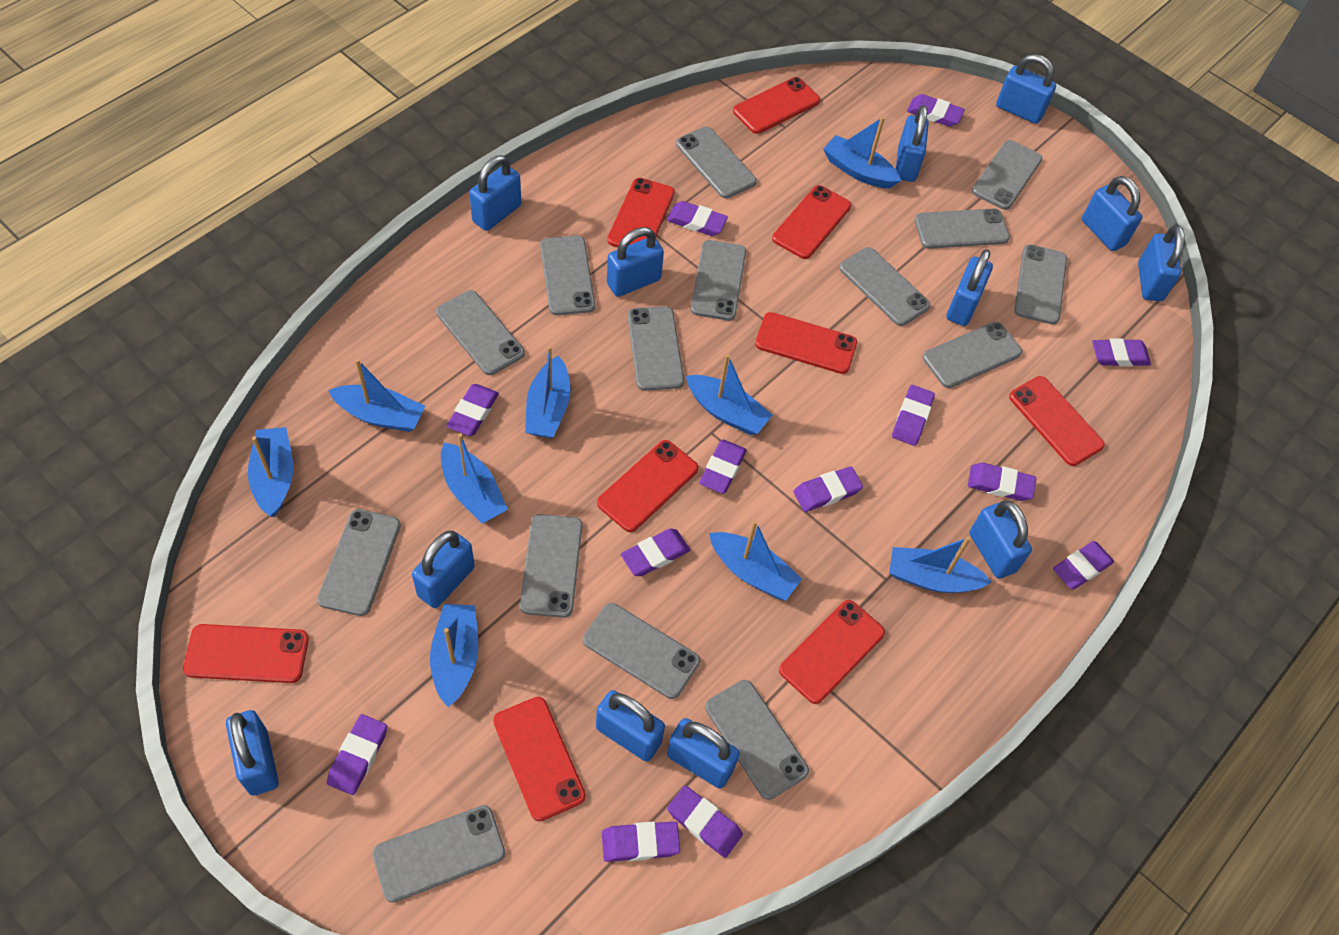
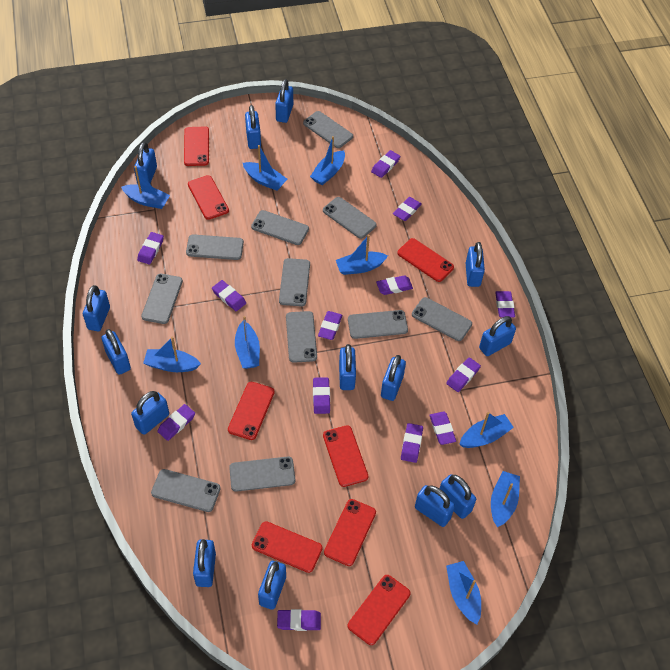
blue padlock: 12 -> 14
grey phone: 15 -> 11
red phone: 9 -> 8

